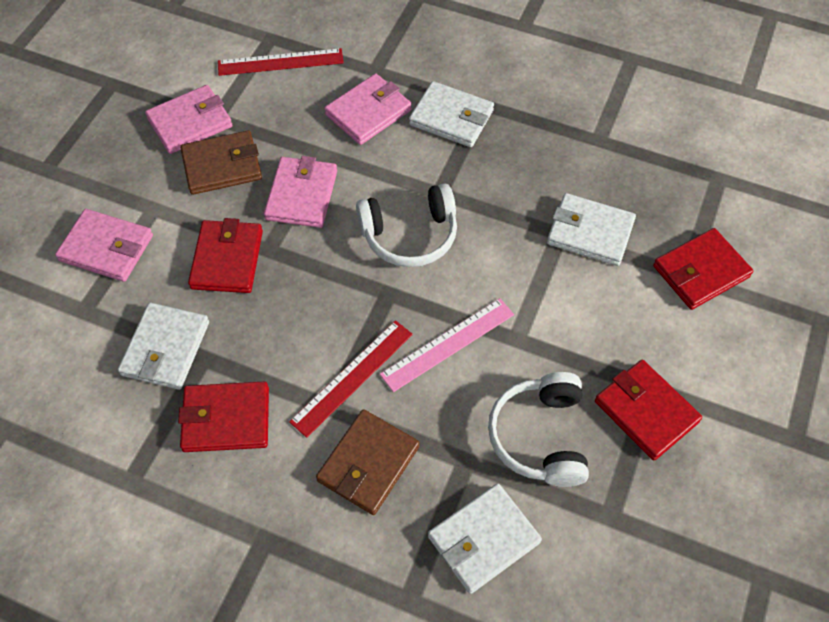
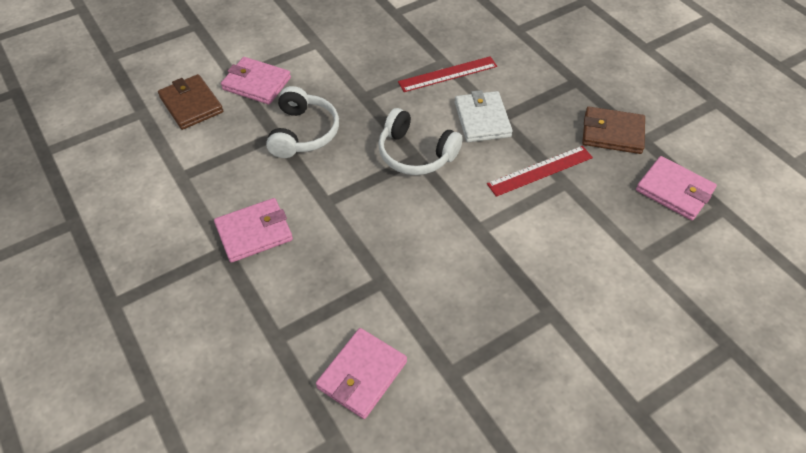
pink ruler: 1 -> 0
red wallet: 4 -> 0
white wallet: 4 -> 1

